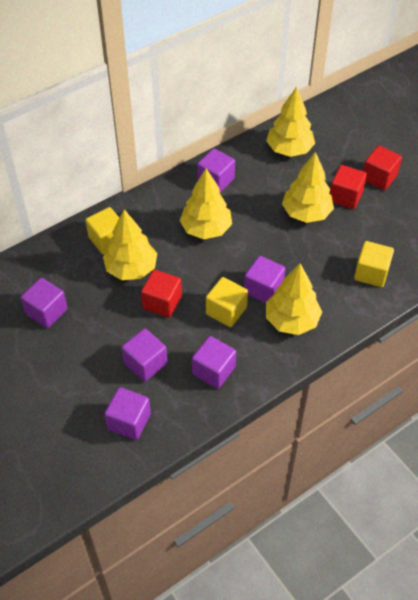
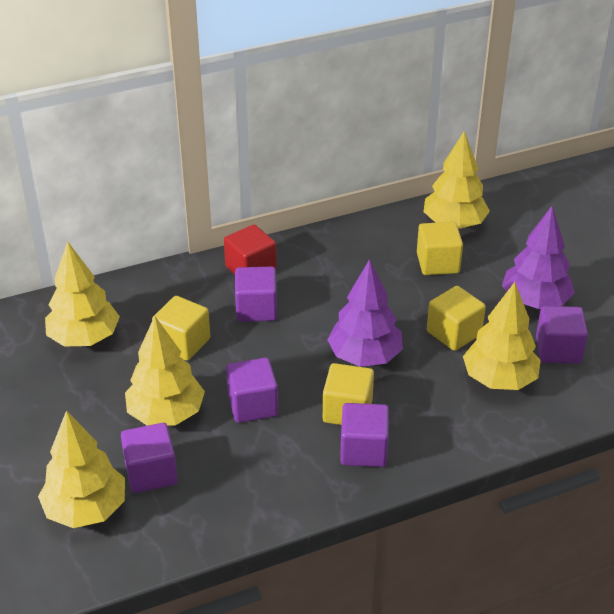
purple cube: 6 -> 5
purple tree: 0 -> 2
red cube: 3 -> 1
yellow cube: 3 -> 4

